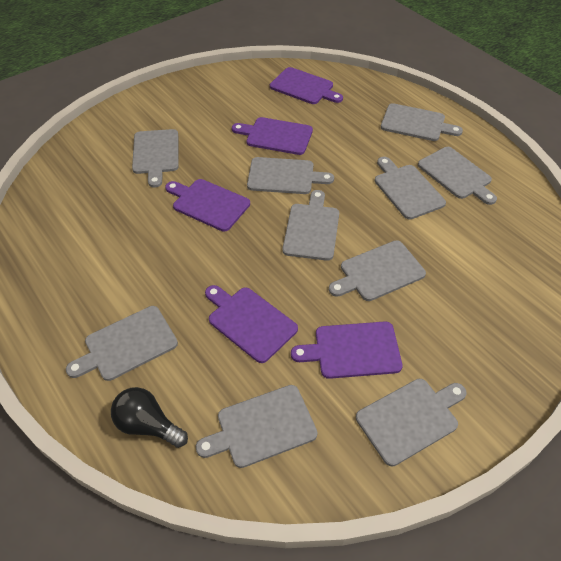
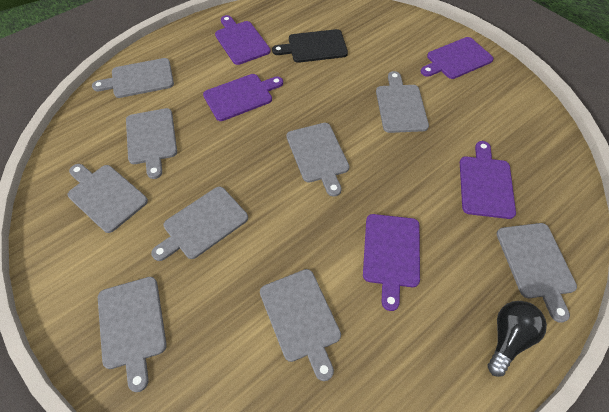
black cutting board: 0 -> 1
grey cutting board: 10 -> 9

